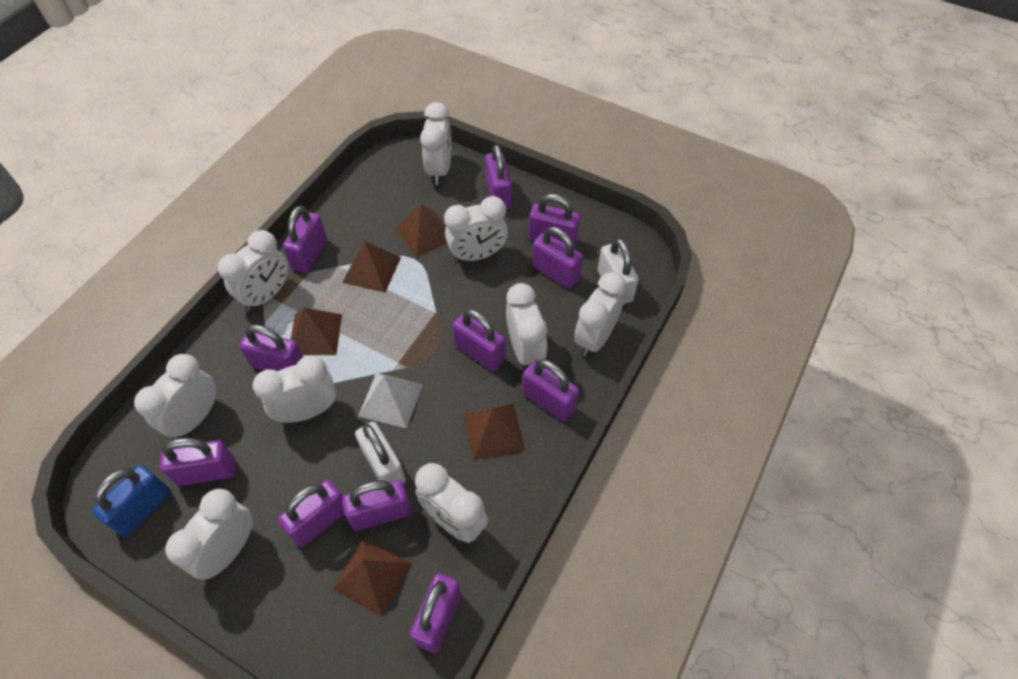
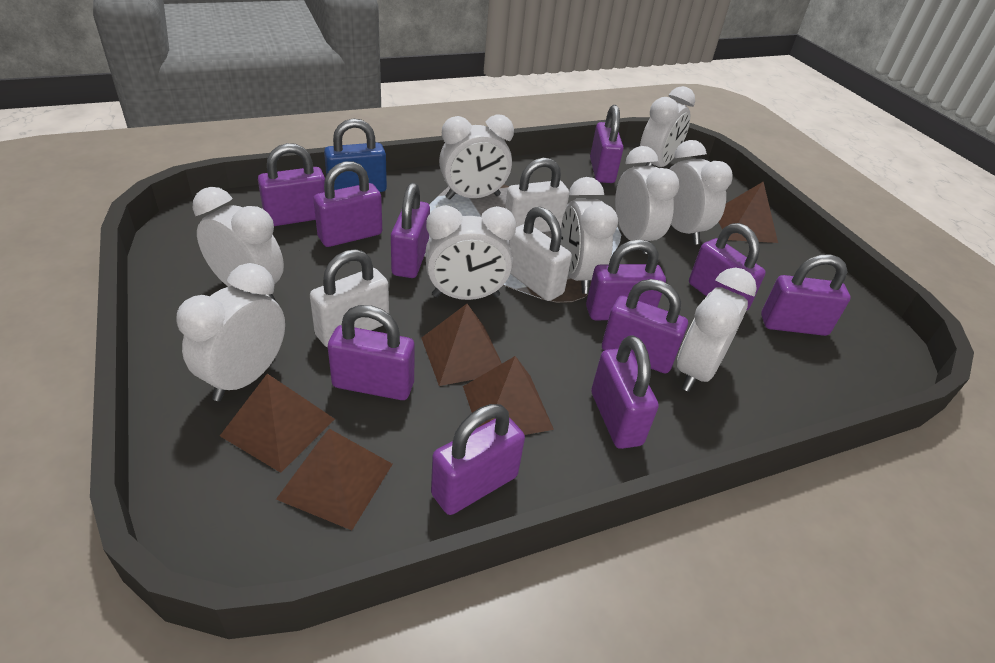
white padlock: 2 -> 3
white pyramid: 1 -> 0

